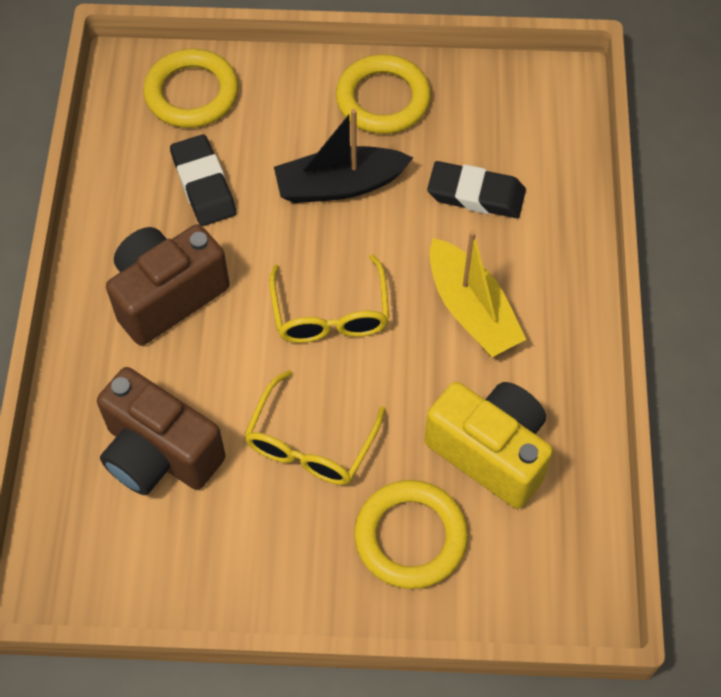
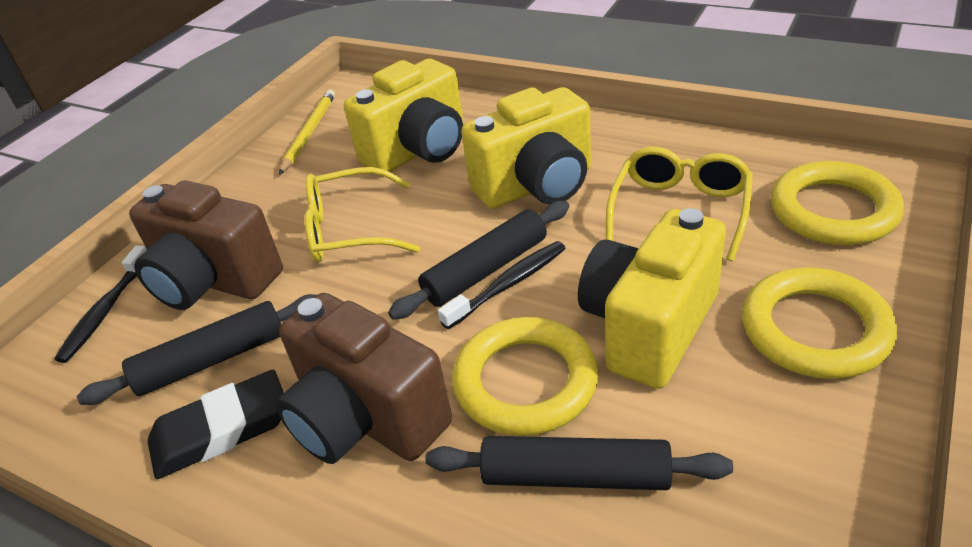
black boat: 1 -> 0
black eraser: 2 -> 1
black rolling pin: 0 -> 3
black toothbrush: 0 -> 2
yellow boat: 1 -> 0
yellow camera: 1 -> 3
yellow pencil: 0 -> 1

